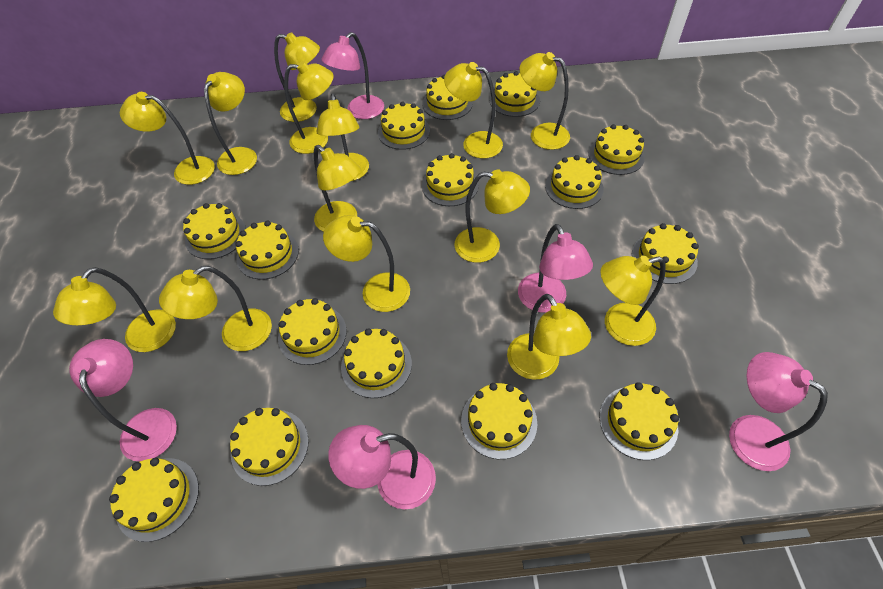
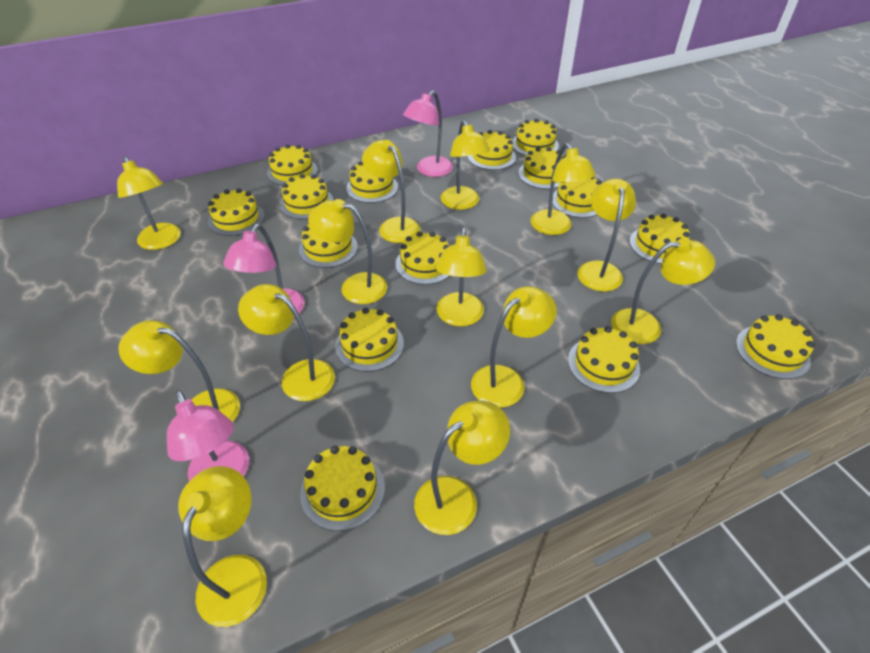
pink lamp: 5 -> 3
yellow lamp: 14 -> 13

